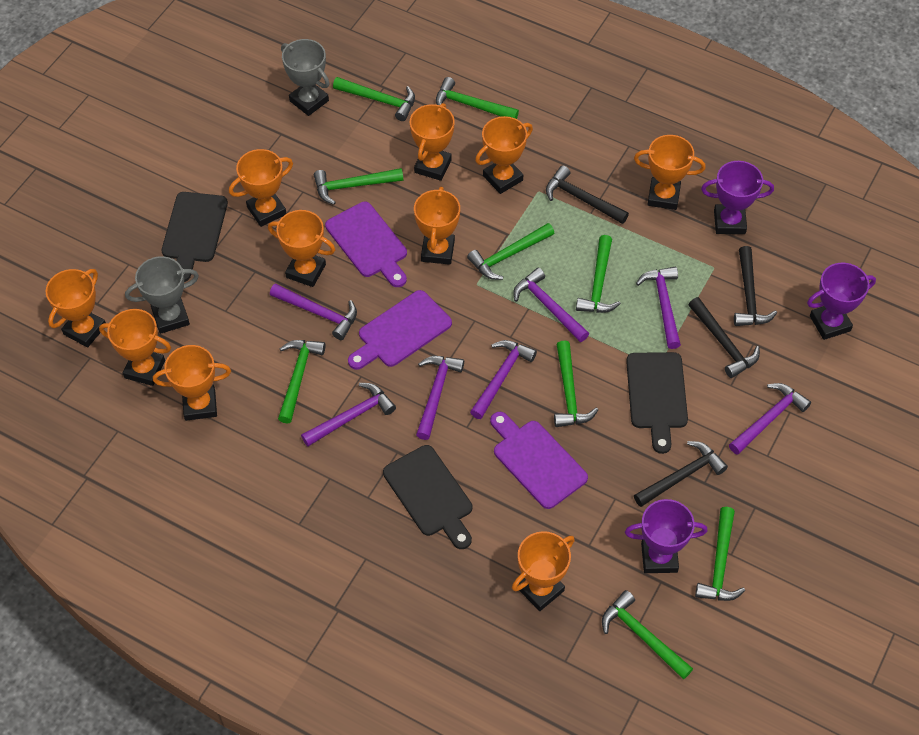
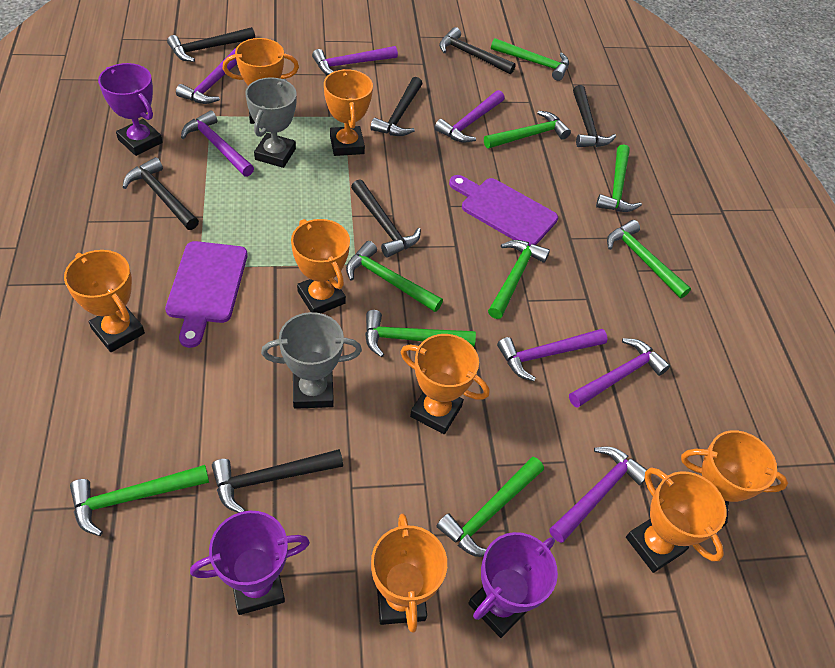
black cutting board: 3 -> 0
black hammer: 4 -> 7
orange trophy: 10 -> 8
purple cutting board: 3 -> 2

